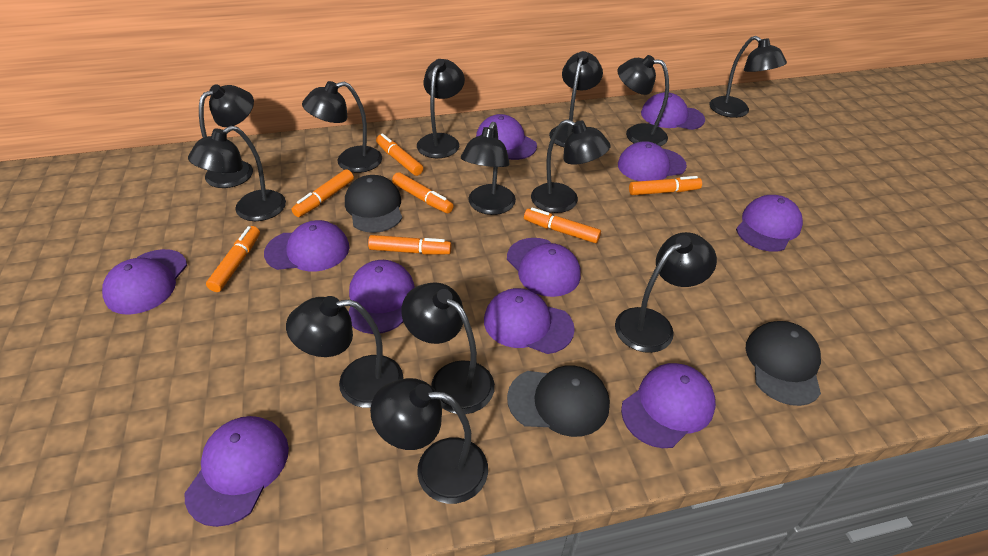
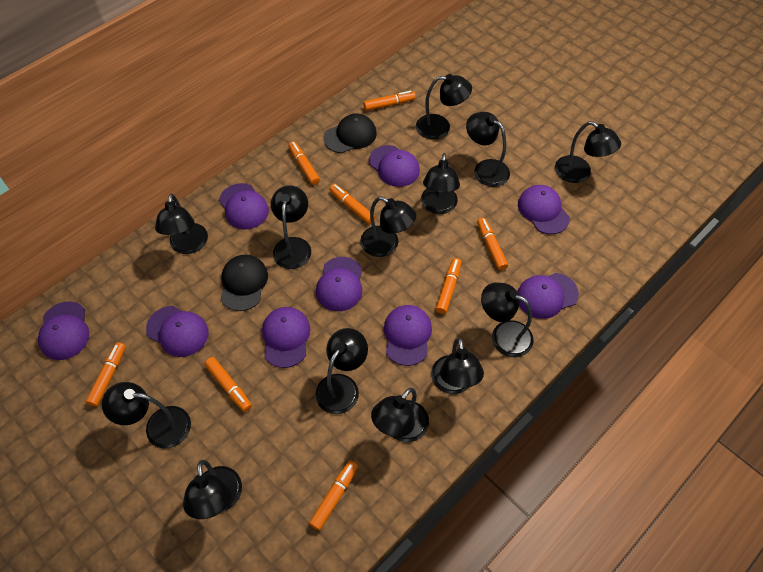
black cap: 3 -> 2
orange marker: 7 -> 8
purple cap: 11 -> 9

